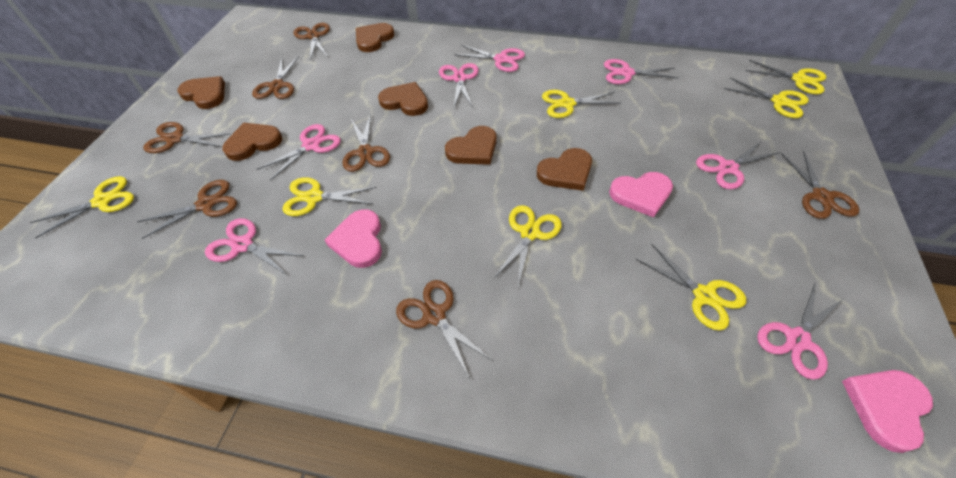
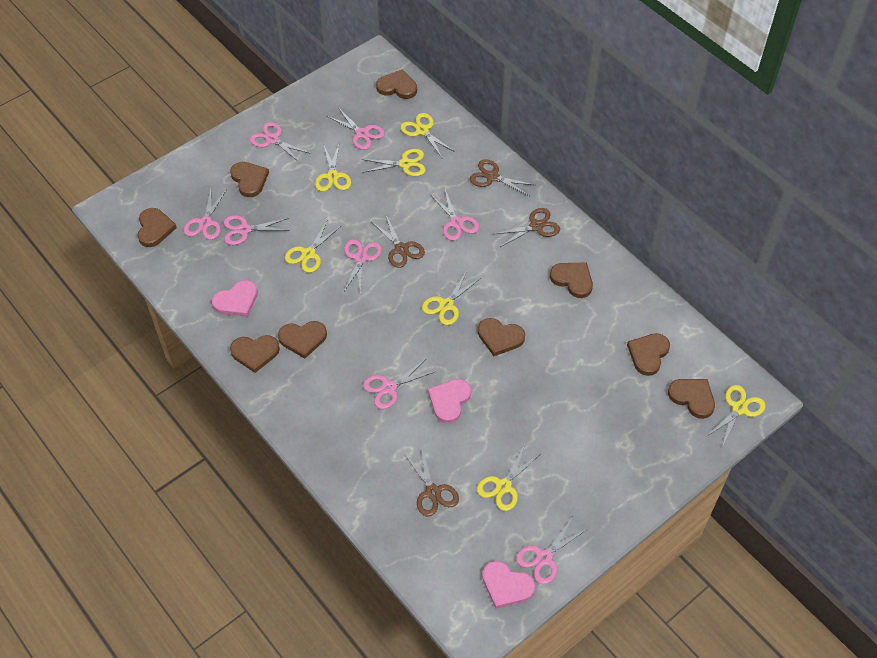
brown heart: 6 -> 9
brown scissors: 7 -> 4
pink scissors: 7 -> 8

